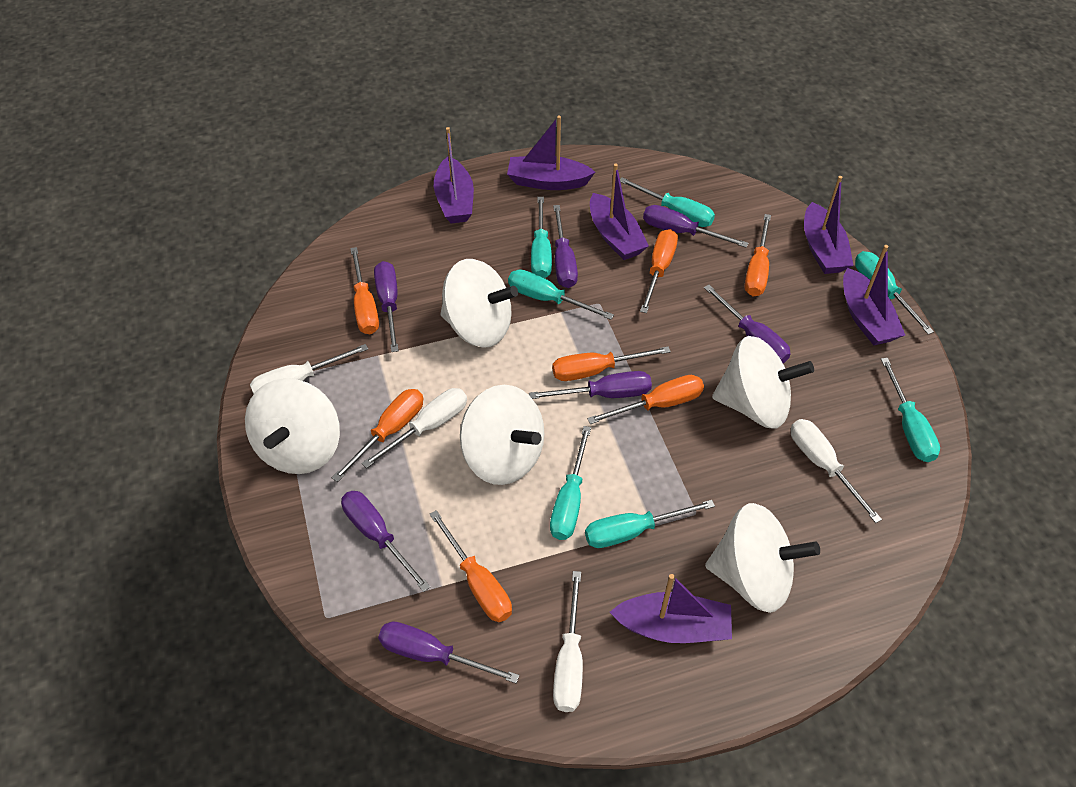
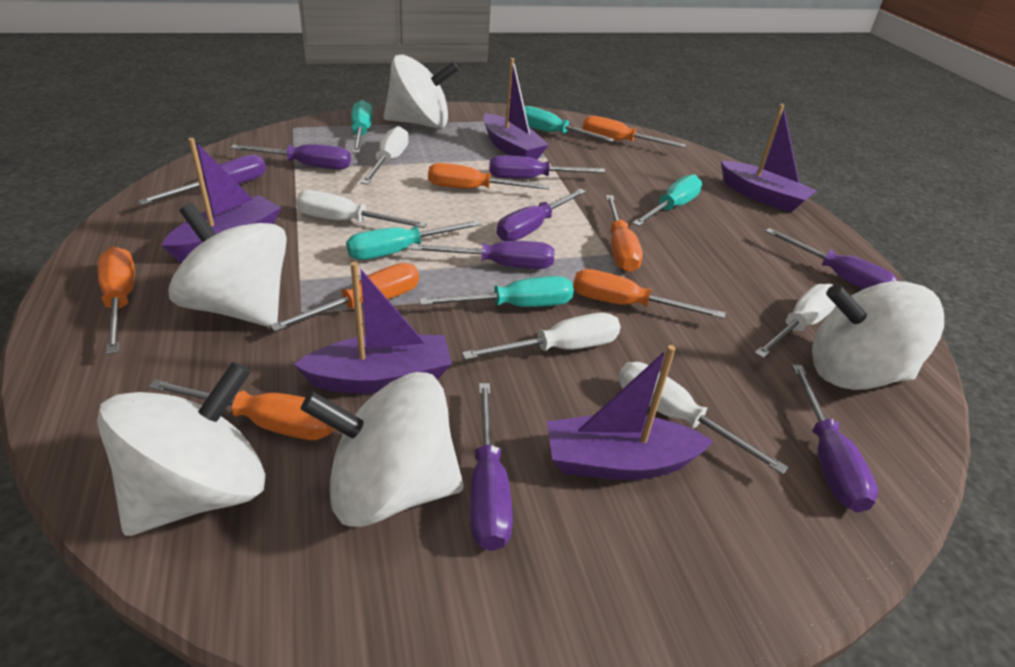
purple boat: 6 -> 5
purple screwdriver: 7 -> 8
turquoise screwdriver: 7 -> 5
white screwdriver: 4 -> 5

